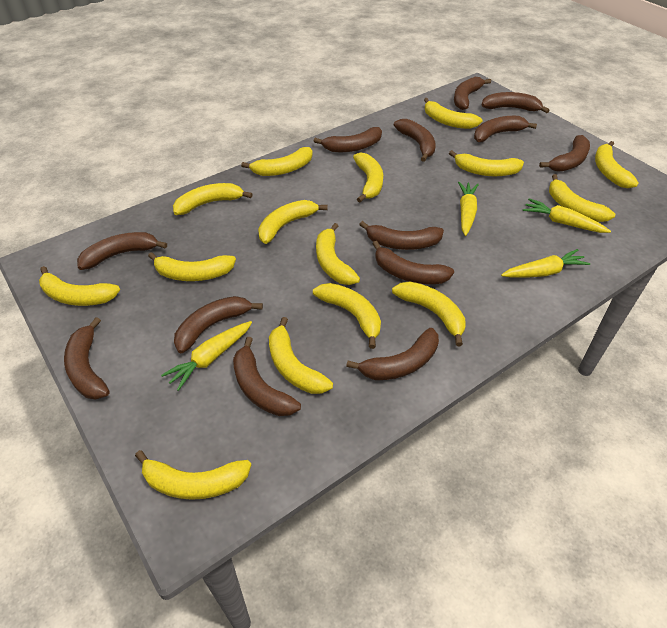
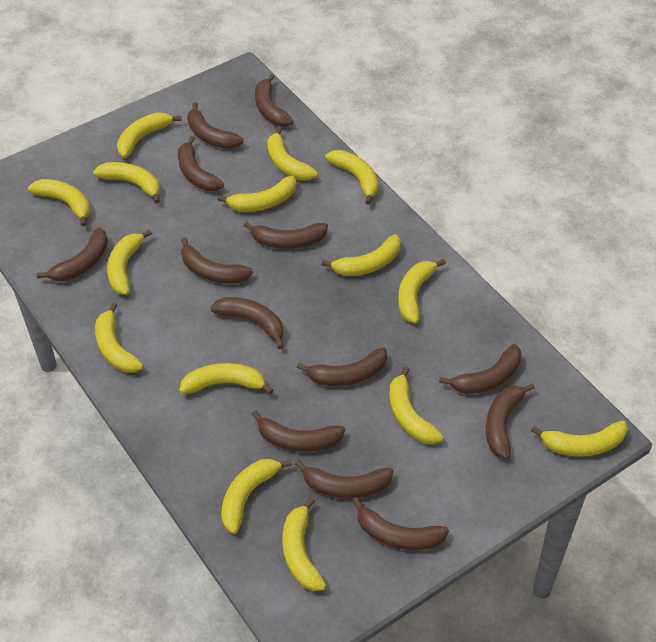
yellow carrot: 4 -> 0

